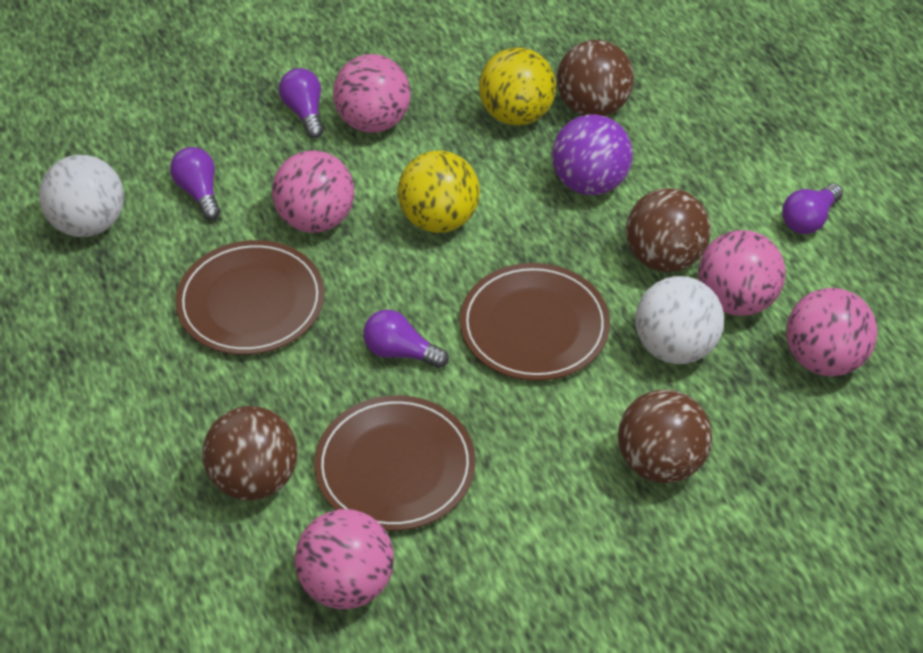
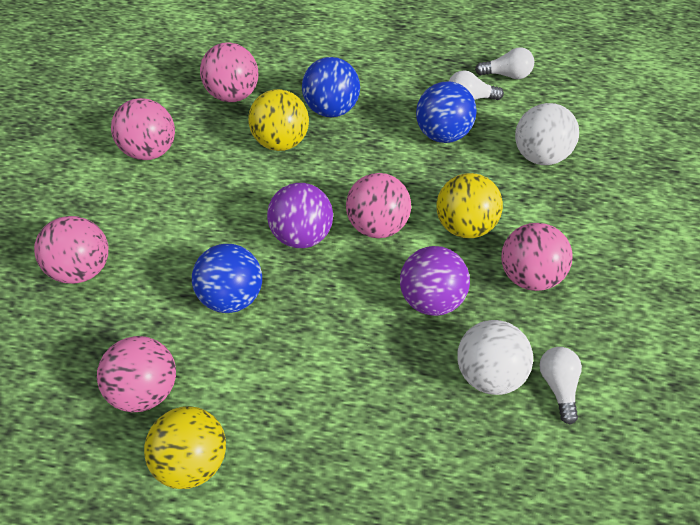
blue ball: 0 -> 3
brown ball: 4 -> 0
brown plate: 3 -> 0
pink ball: 5 -> 6
purple ball: 1 -> 2
purple light bulb: 4 -> 0
white light bulb: 0 -> 3
yellow ball: 2 -> 3

